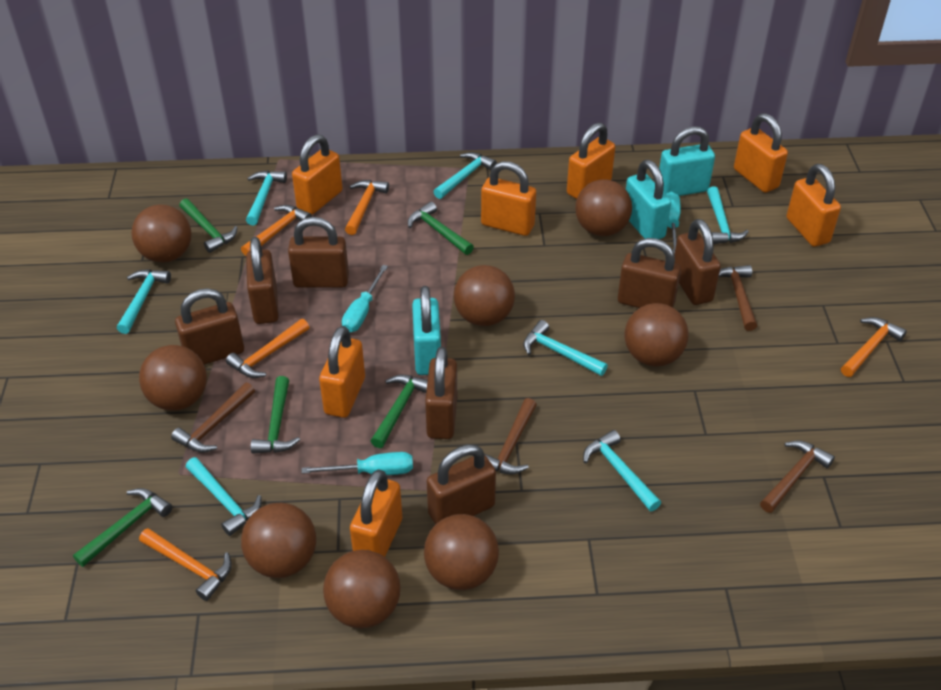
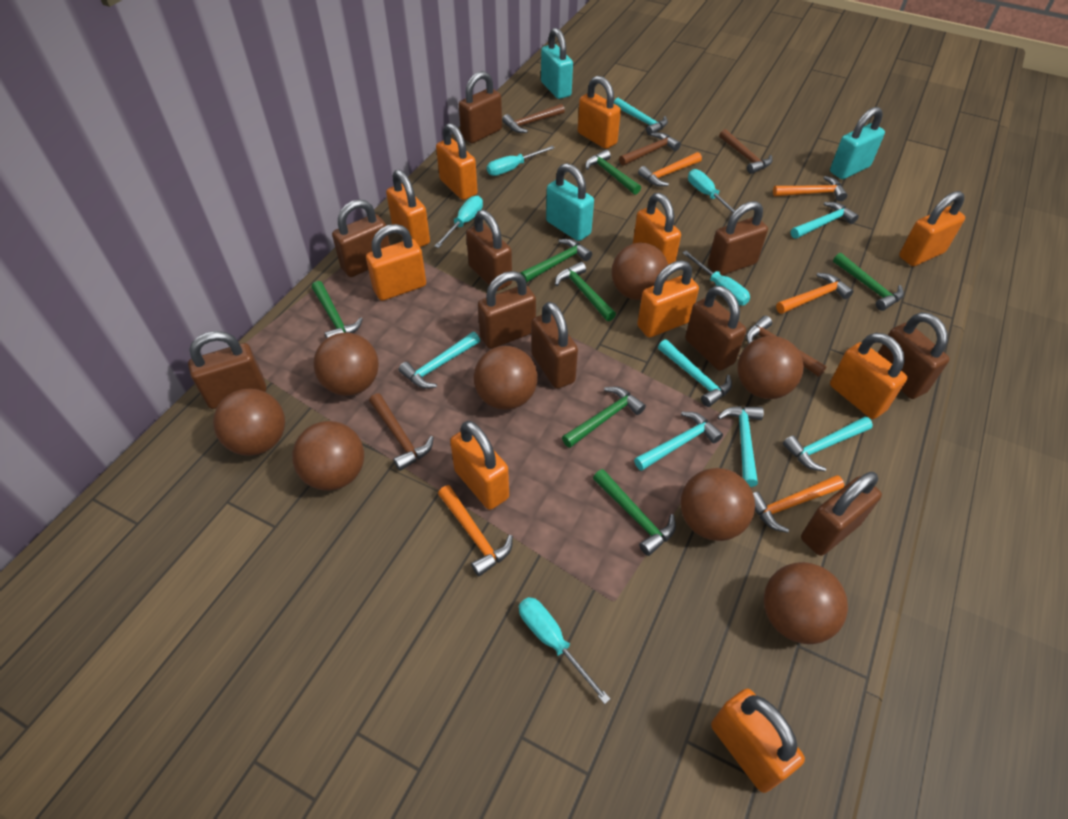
brown hammer: 4 -> 5
brown padlock: 7 -> 10
green hammer: 5 -> 7
orange padlock: 7 -> 10
turquoise screwdriver: 3 -> 5

